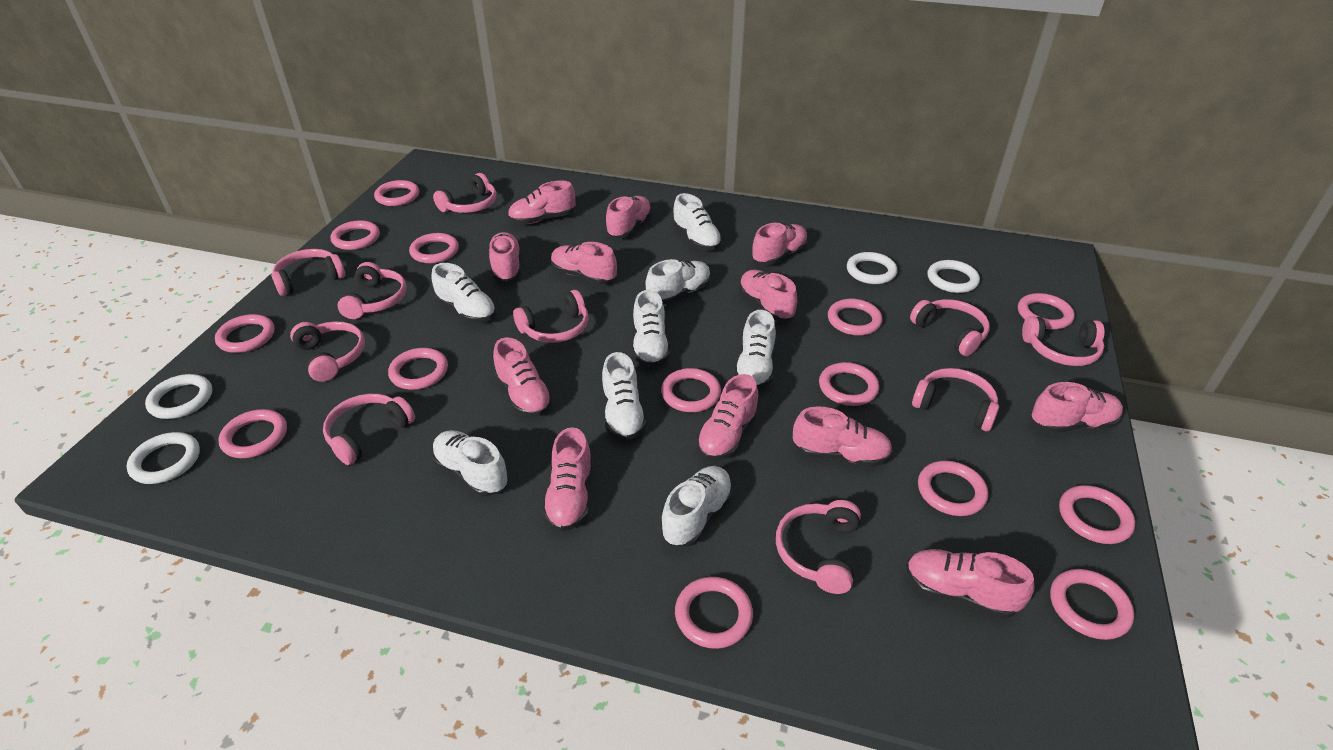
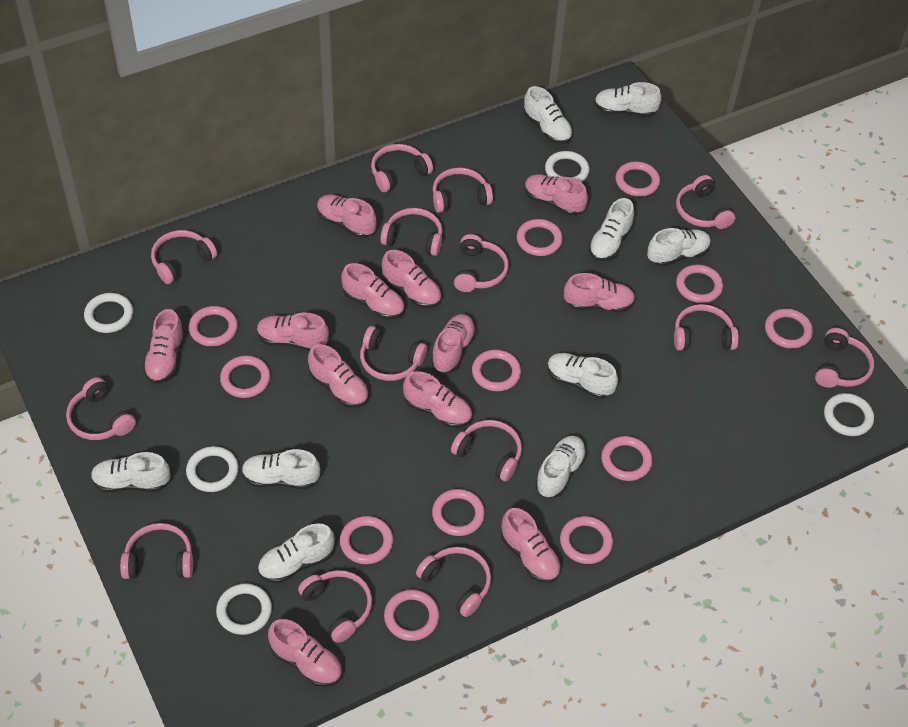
pink headphones: 10 -> 14
pink ring: 14 -> 12
white ring: 4 -> 5
white shoe: 8 -> 9

